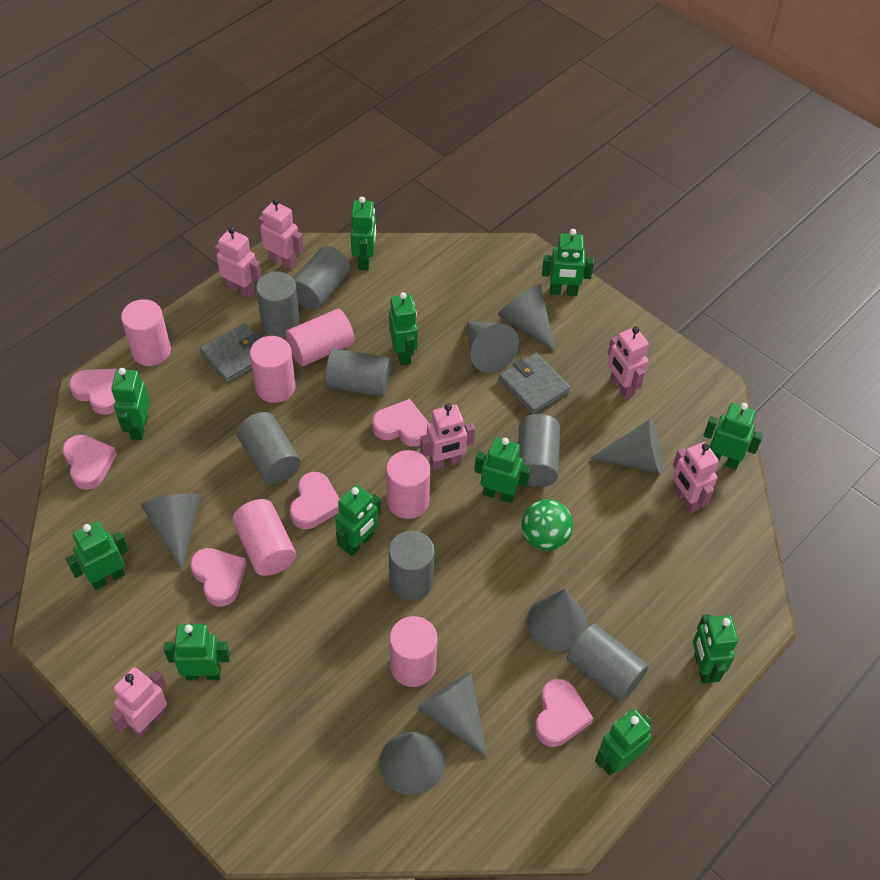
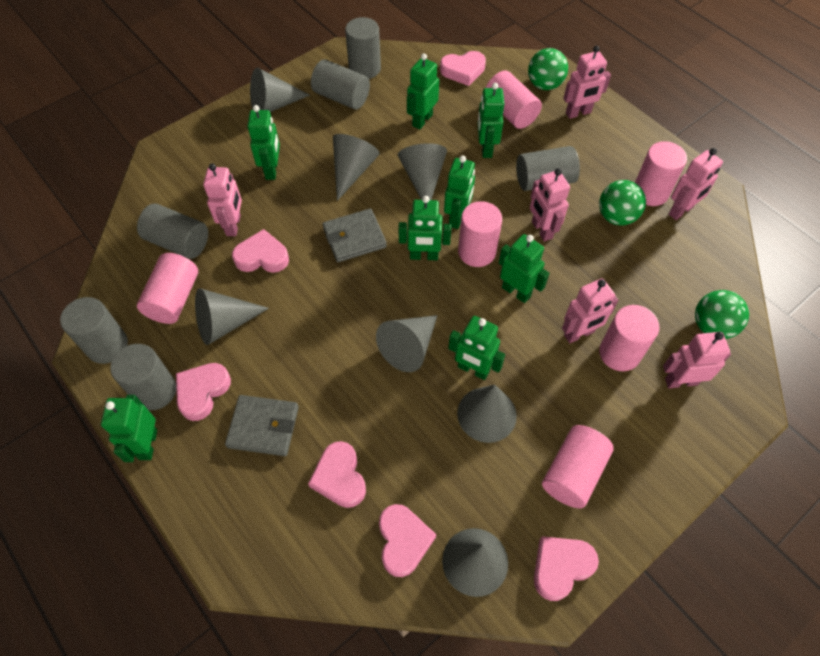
green ball: 1 -> 3
green robot: 11 -> 8
grey cylinder: 7 -> 6

